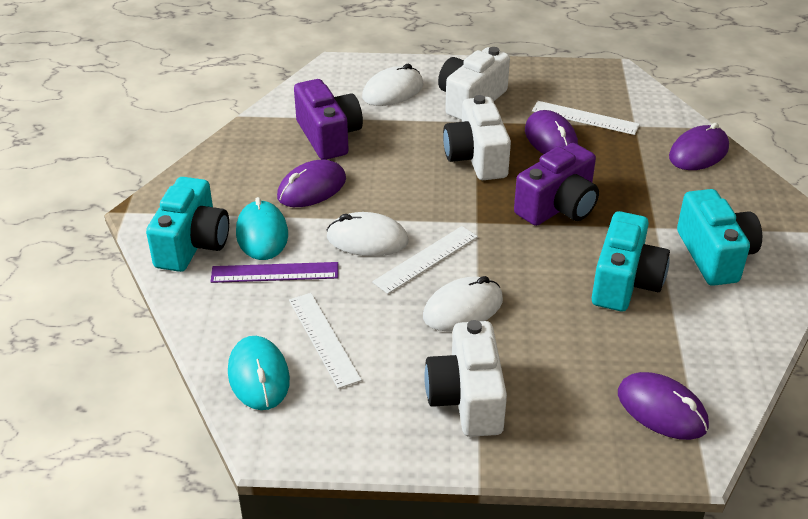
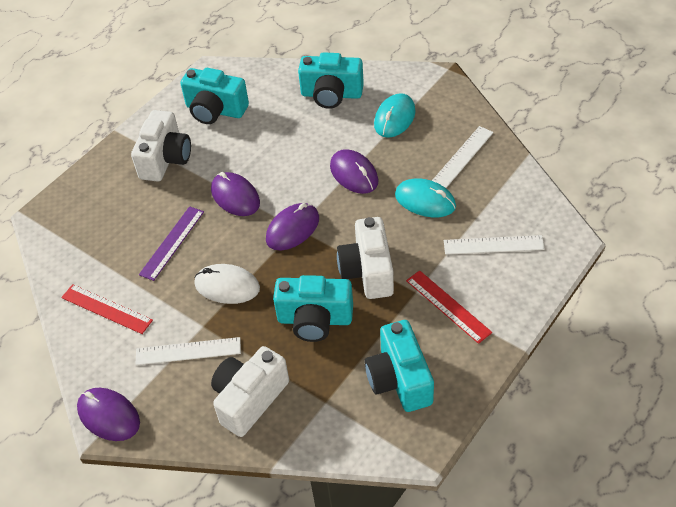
purple camera: 2 -> 0
red ruler: 0 -> 2
turquoise camera: 3 -> 4
white mouse: 3 -> 1

